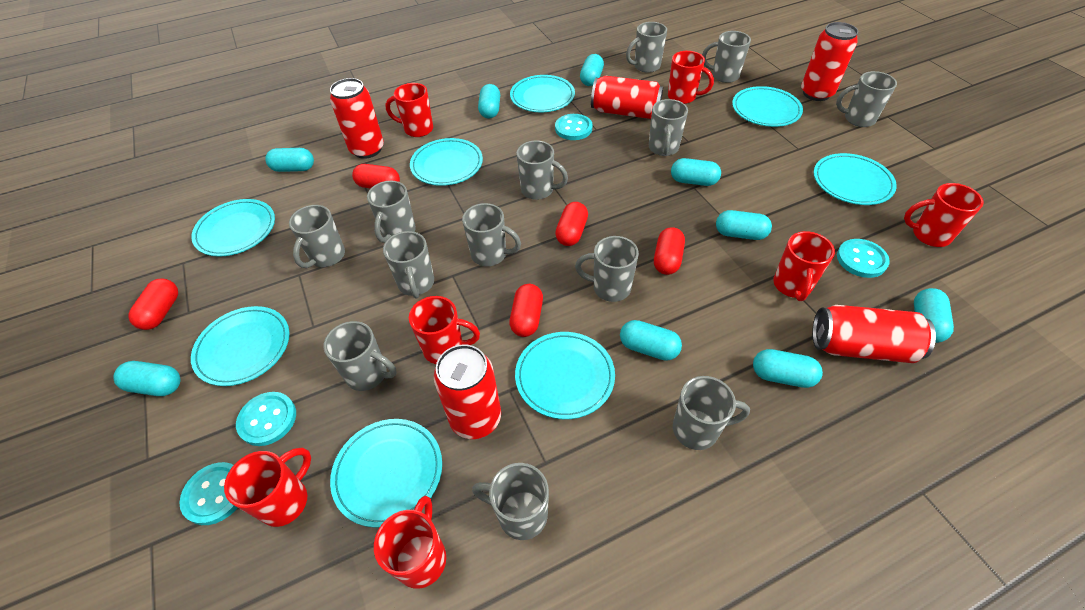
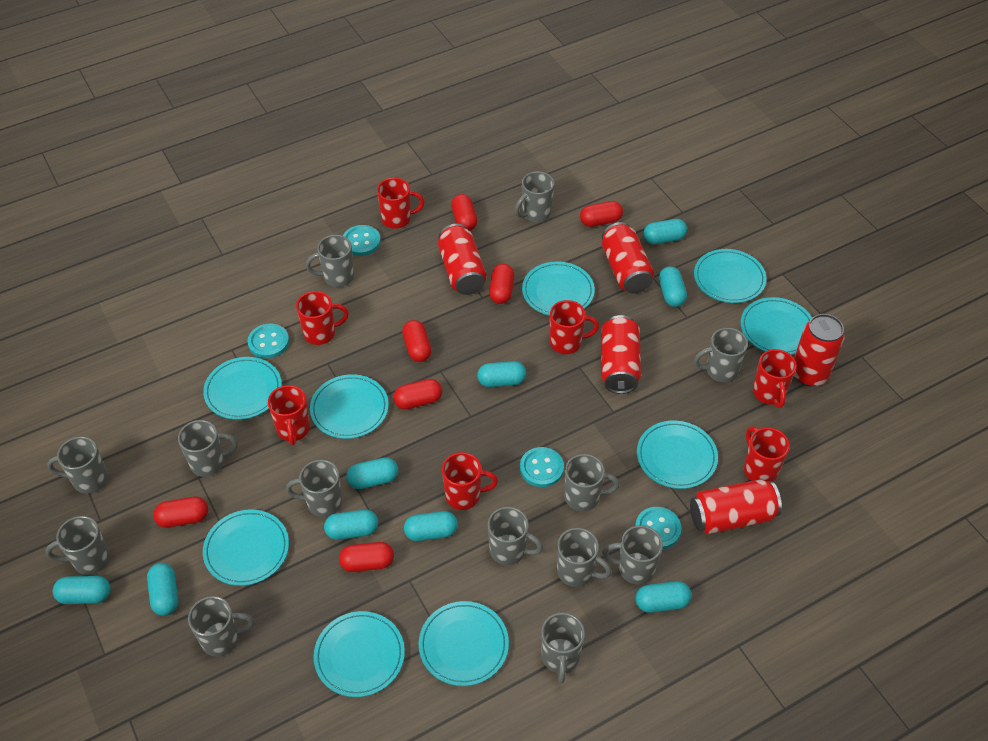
red capsule: 5 -> 7
turquoise plate: 8 -> 9

